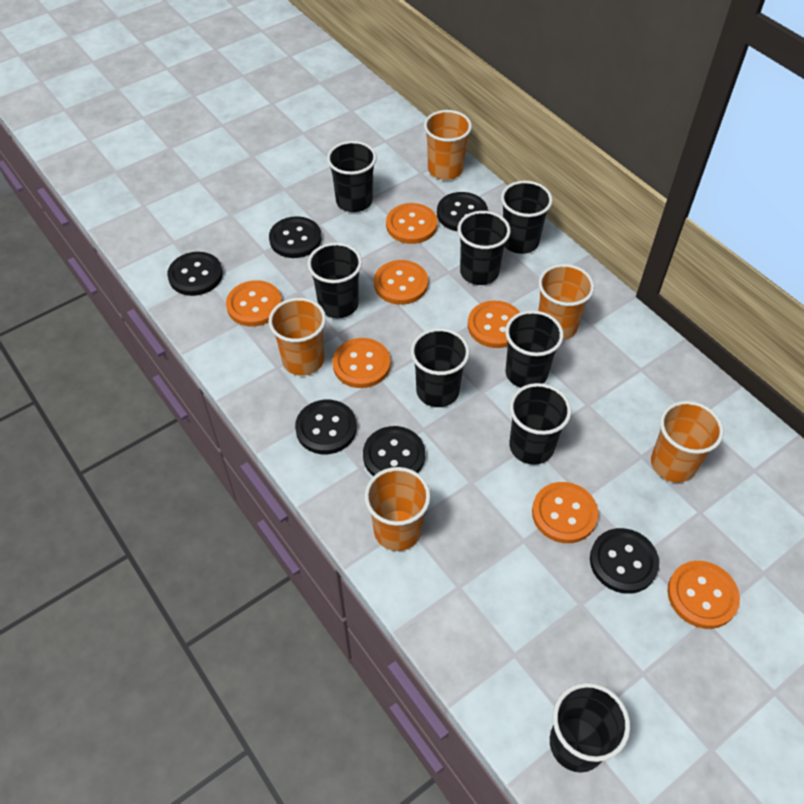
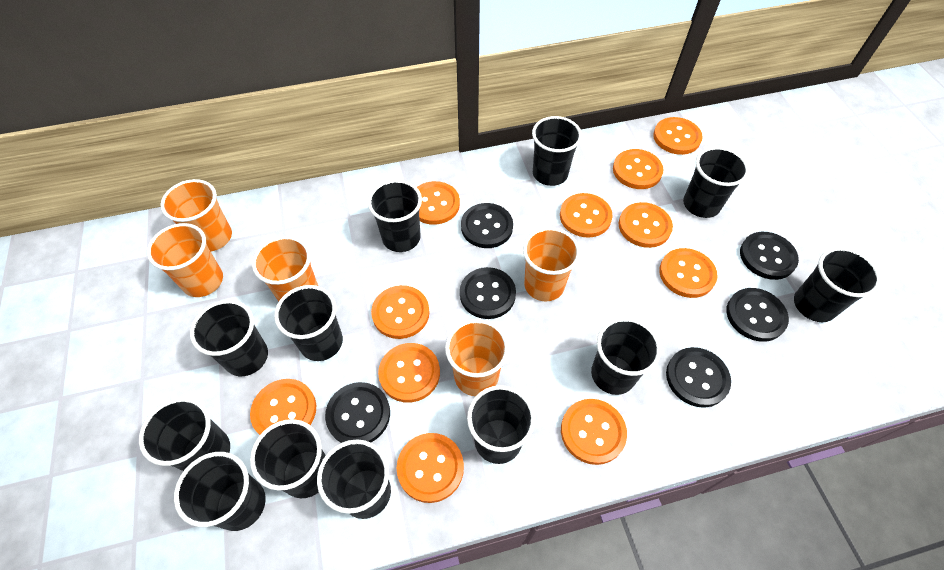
black cup: 8 -> 12
orange button: 7 -> 11

